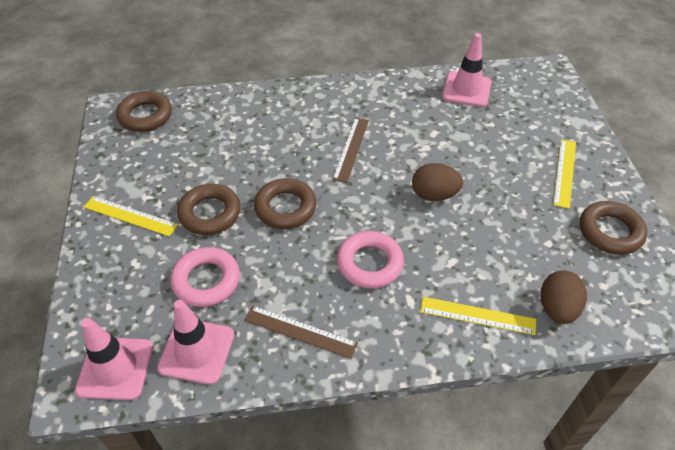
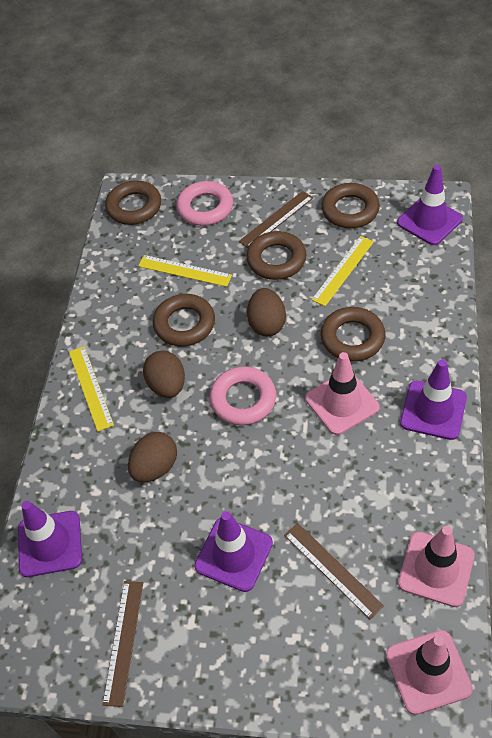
brown egg: 2 -> 3
brown ring: 4 -> 5
brown ruler: 2 -> 3
purple traffic cone: 0 -> 4

